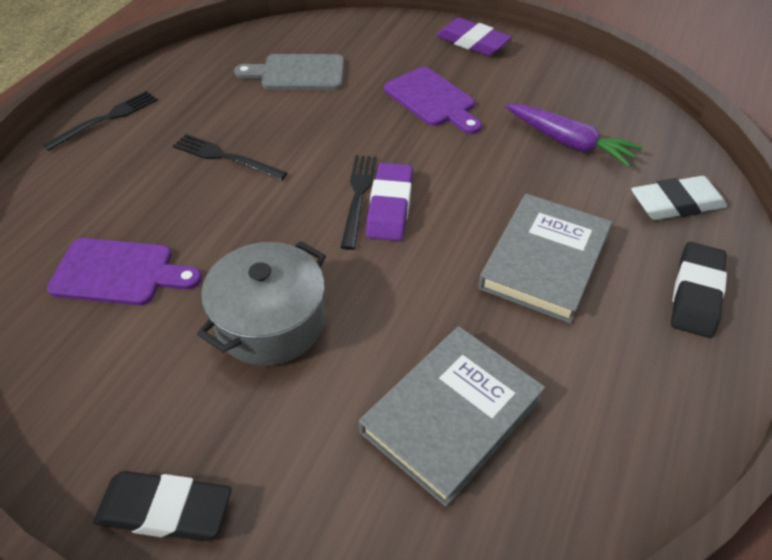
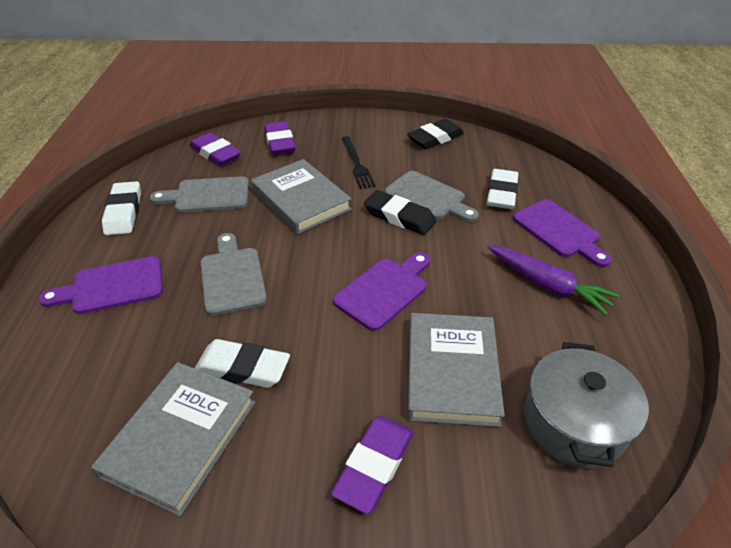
black fork: 3 -> 1
grey book: 2 -> 3
grey cutting board: 1 -> 3
purple cutting board: 2 -> 3
purple eraser: 2 -> 3
white eraser: 1 -> 3

